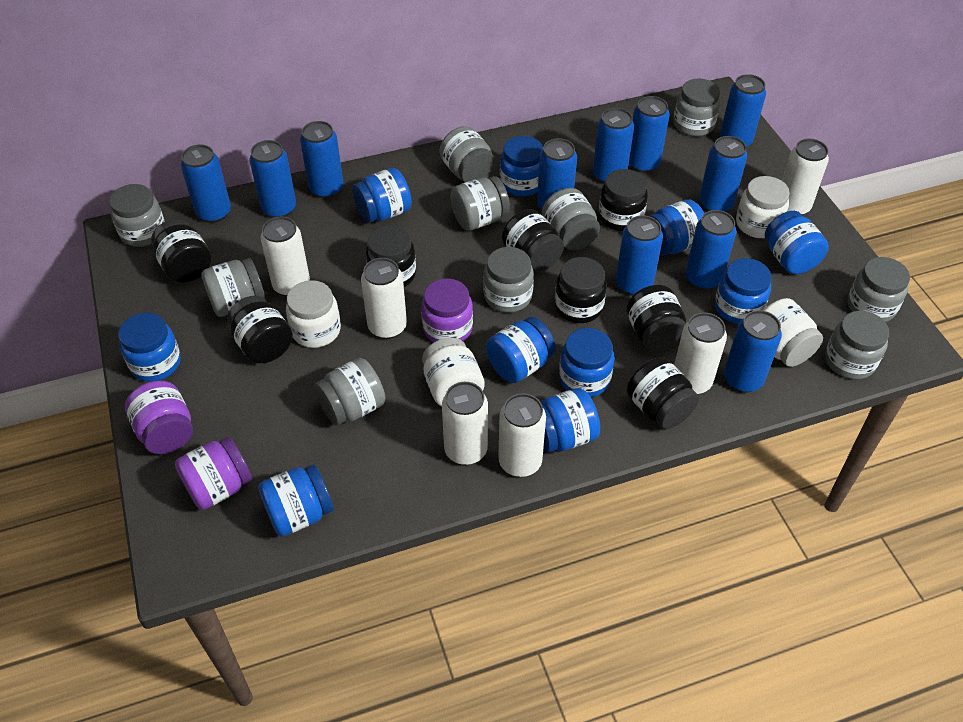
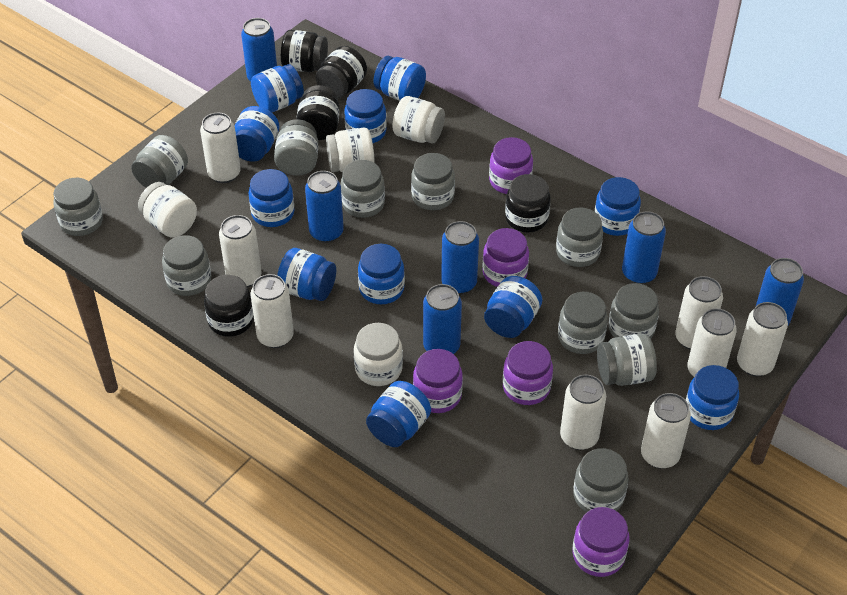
black jar: 8 -> 5
blue can: 11 -> 6
blue jar: 10 -> 11
grey jar: 10 -> 11
purple jar: 3 -> 5
white can: 6 -> 8

